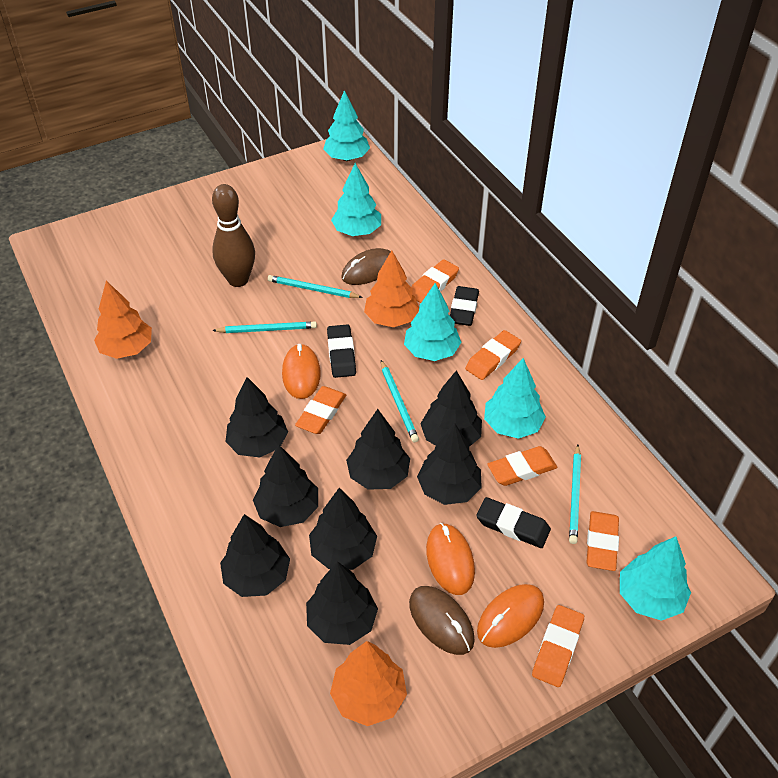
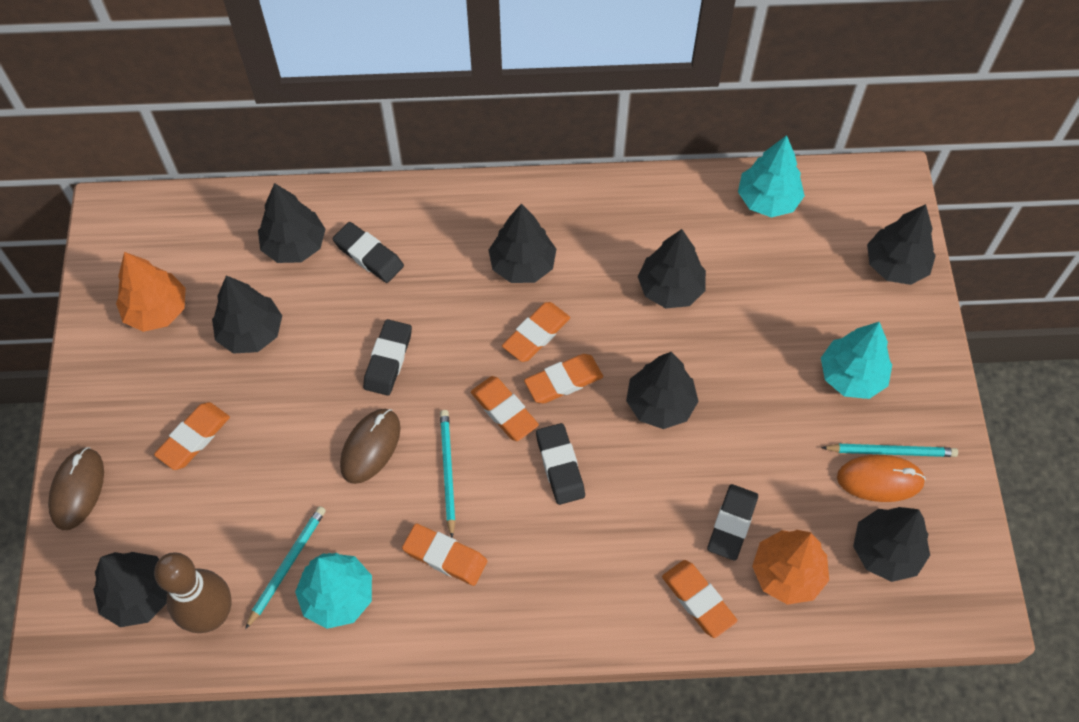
black eraser: 3 -> 4
orange mouse: 3 -> 1
orange tree: 3 -> 2
turquoise pencil: 4 -> 3
turquoise tree: 5 -> 3

